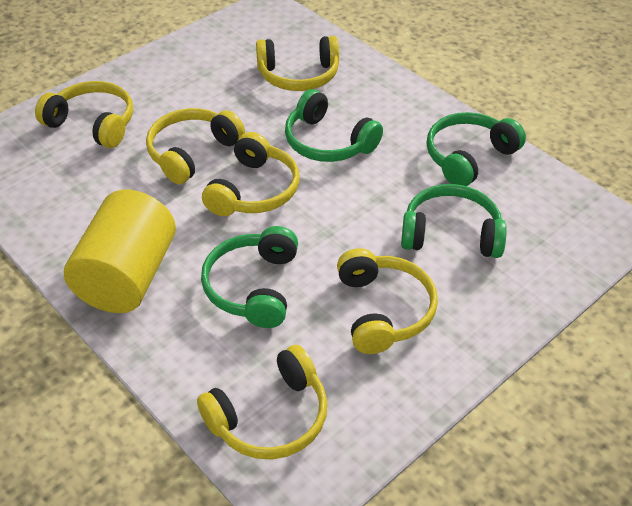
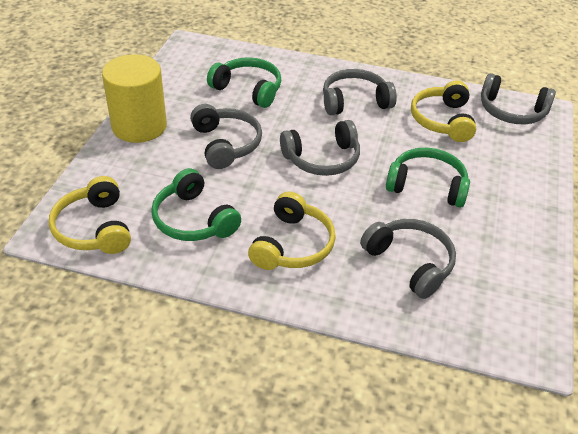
green headphones: 4 -> 3
grey headphones: 0 -> 5
yellow headphones: 6 -> 3

